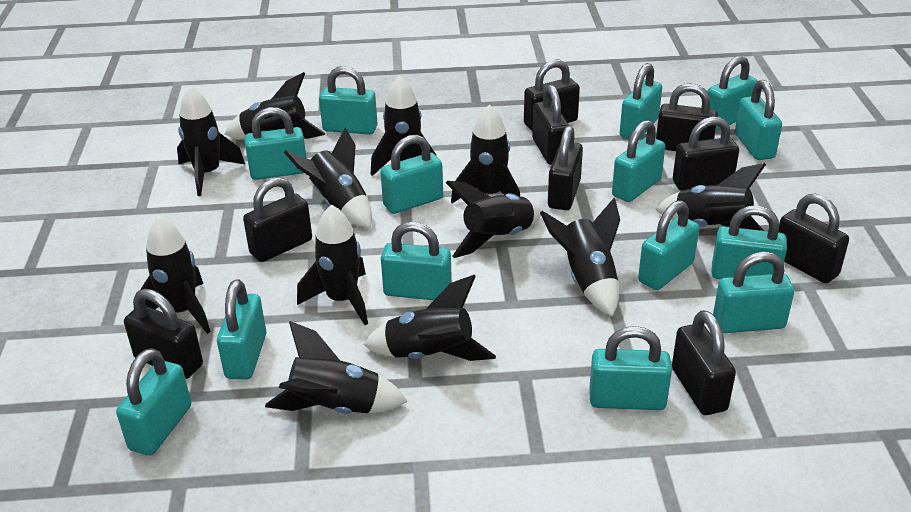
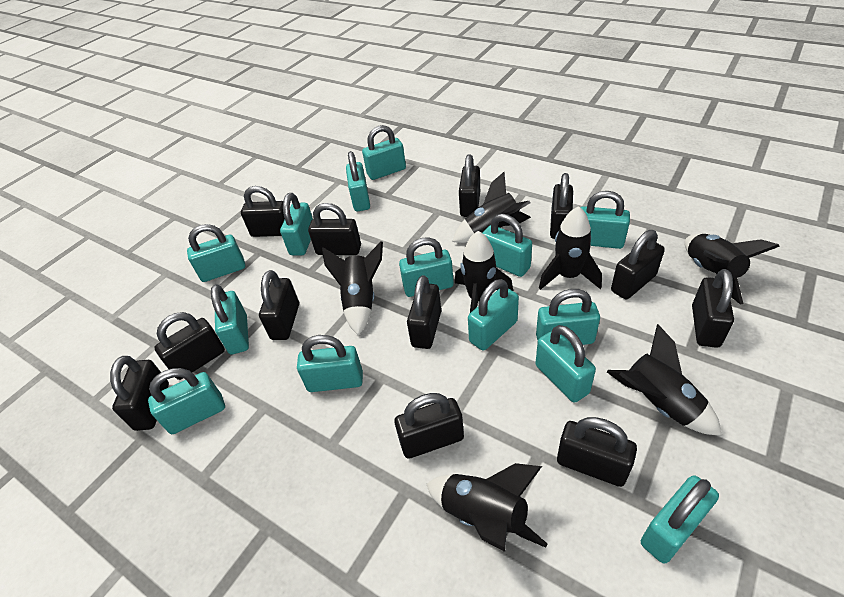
black padlock: 9 -> 12
black rocket: 12 -> 7

